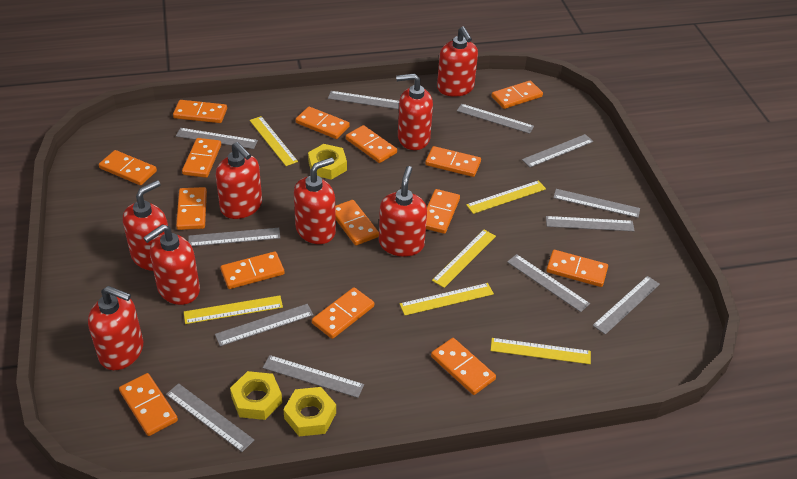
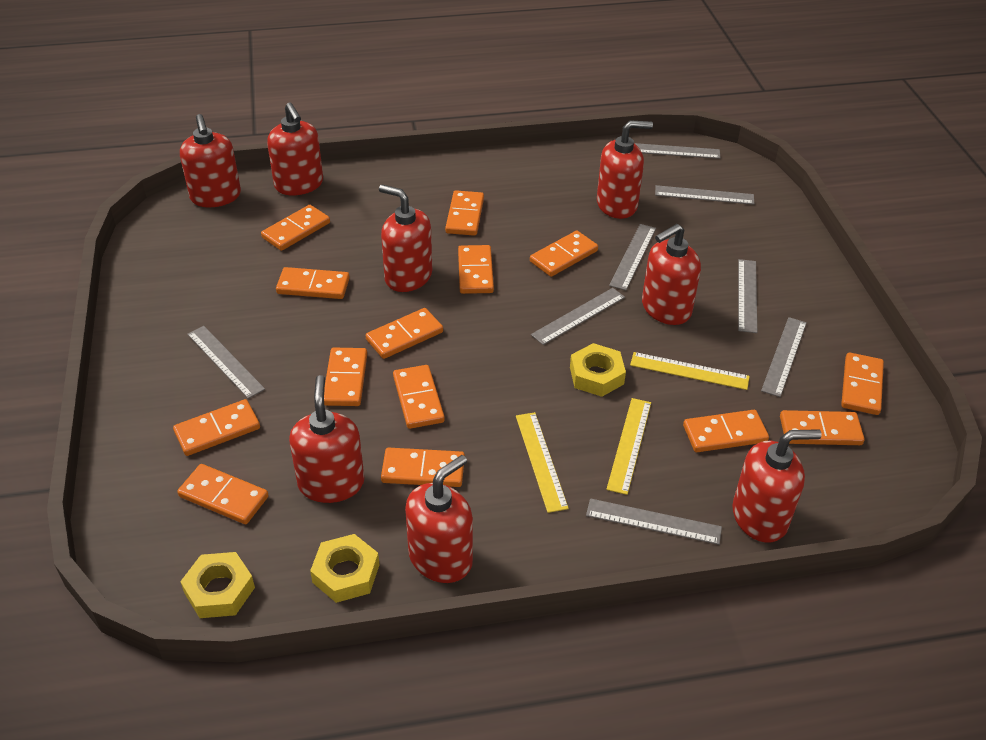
grey ruler: 12 -> 8
orange domino: 15 -> 14
yellow ruler: 6 -> 3

